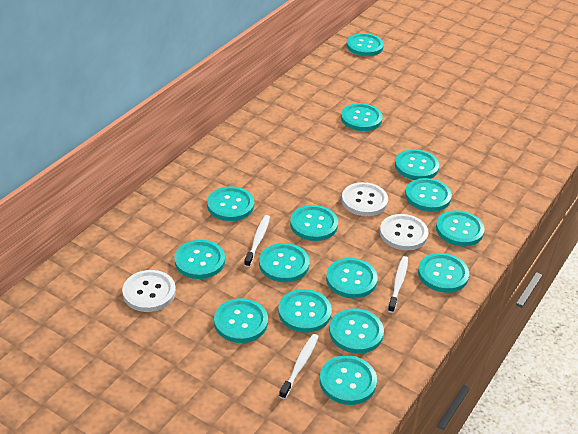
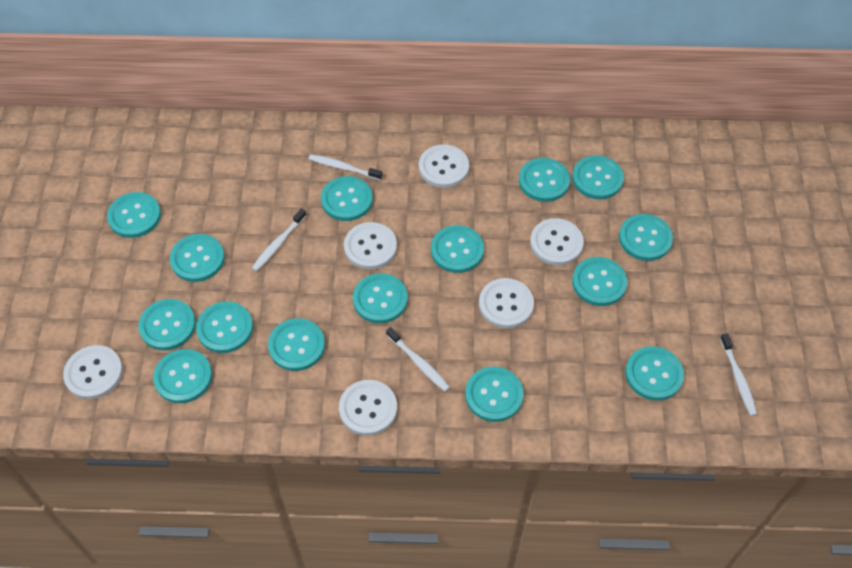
white button: 3 -> 6
white toothbrush: 3 -> 4

